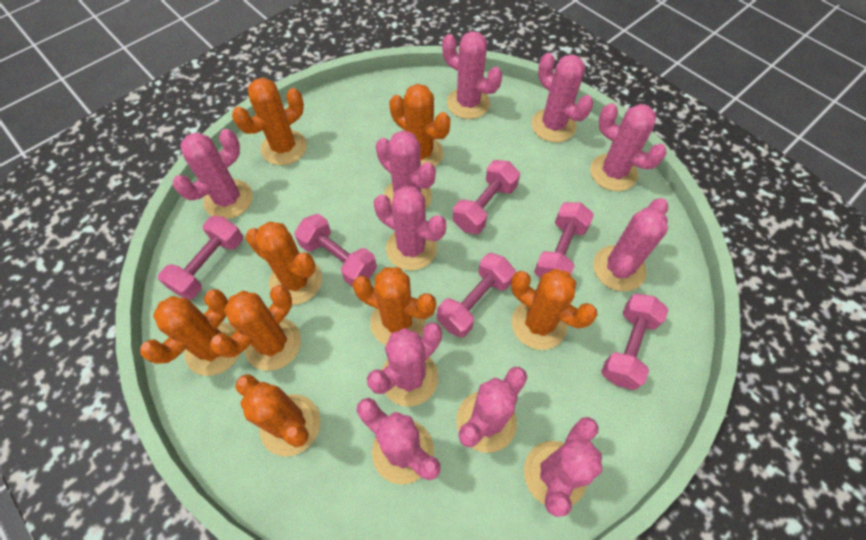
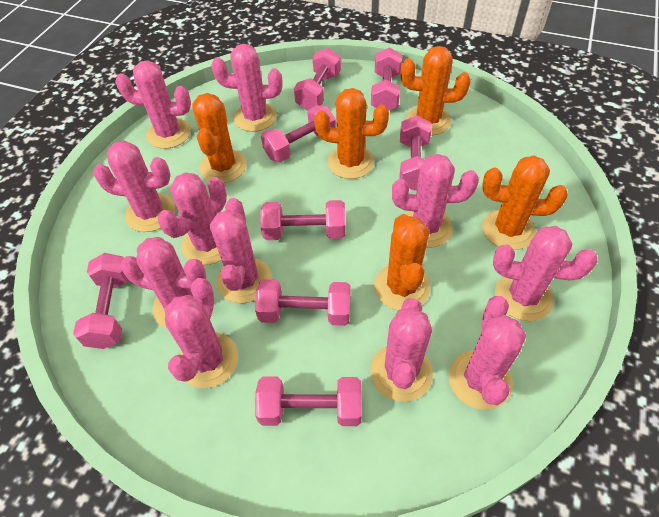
orange cactus: 8 -> 5
pink dumbbell: 6 -> 8

